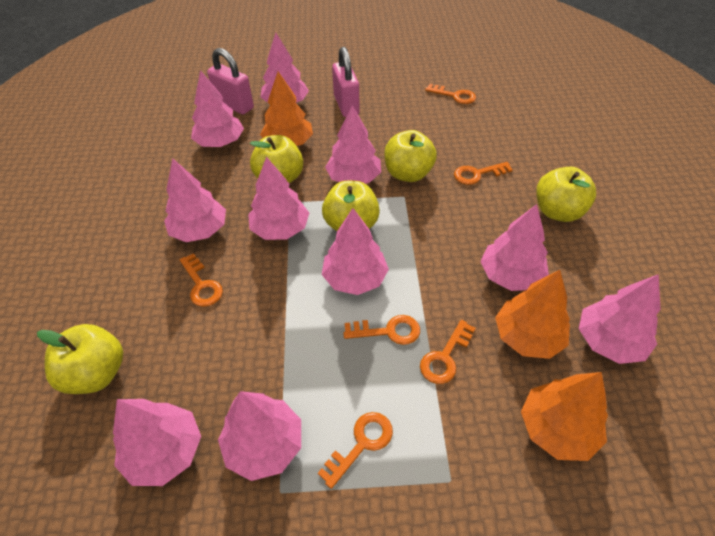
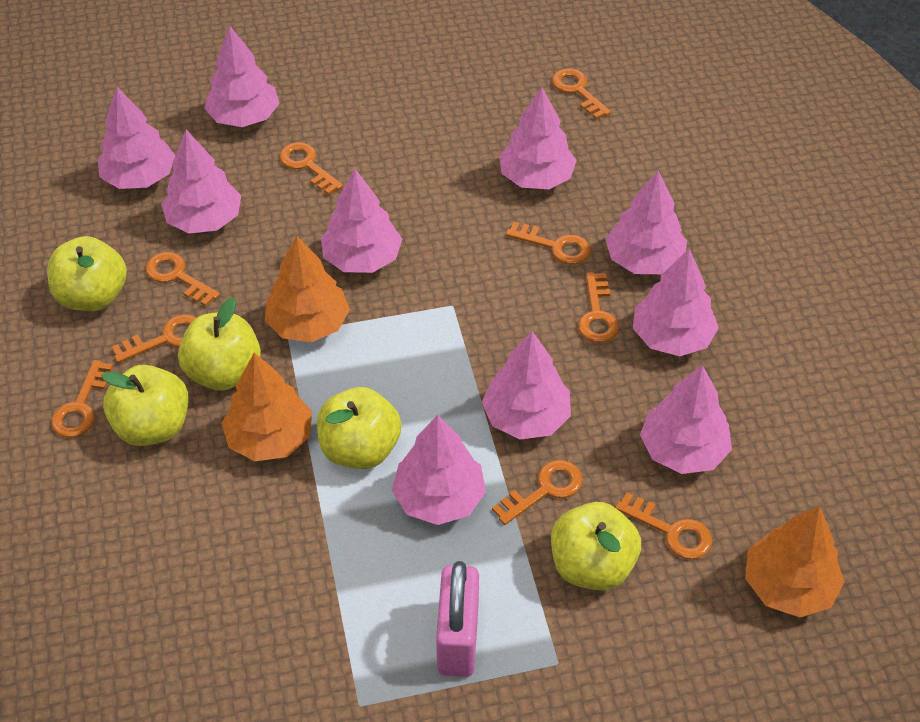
orange key: 6 -> 9
pink padlock: 2 -> 1

